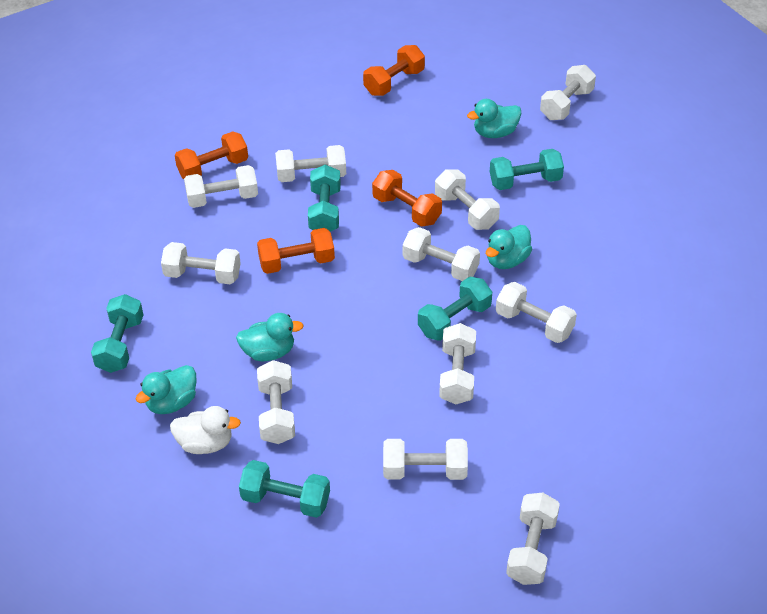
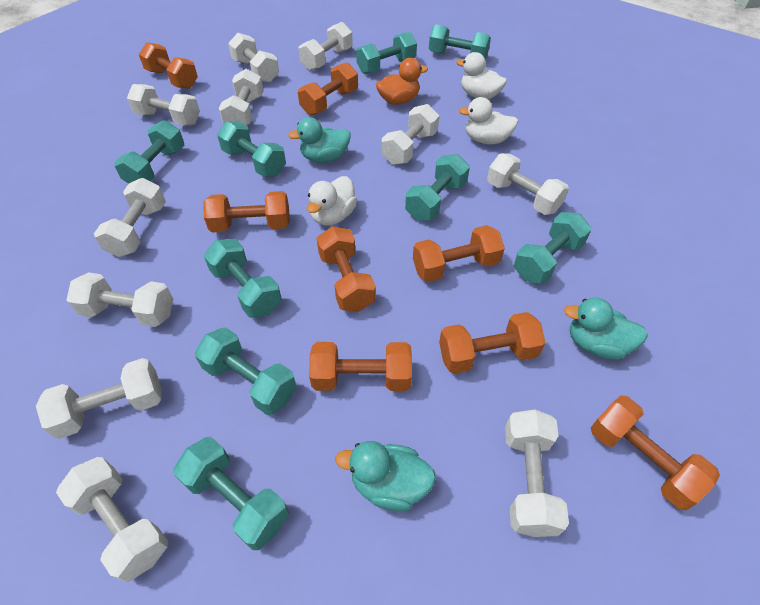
orange duck: 0 -> 1
orange dumbbell: 4 -> 8
turquoise duck: 4 -> 3
turquoise dumbbell: 5 -> 9
white duck: 1 -> 3

